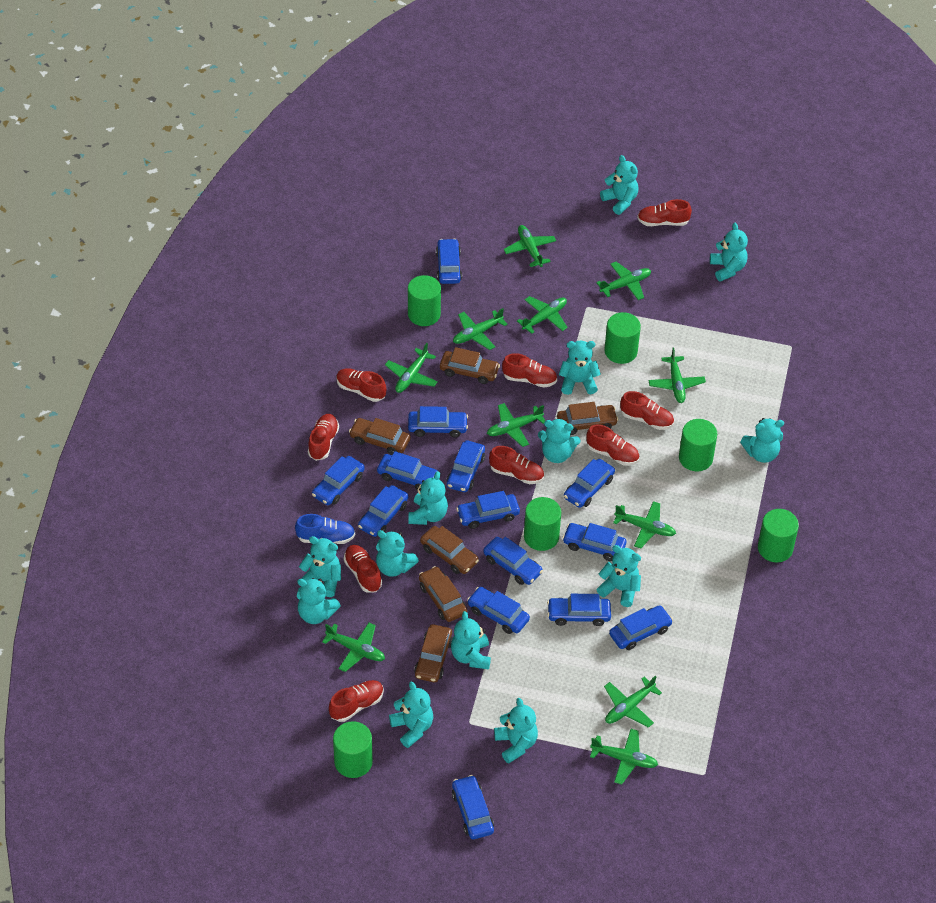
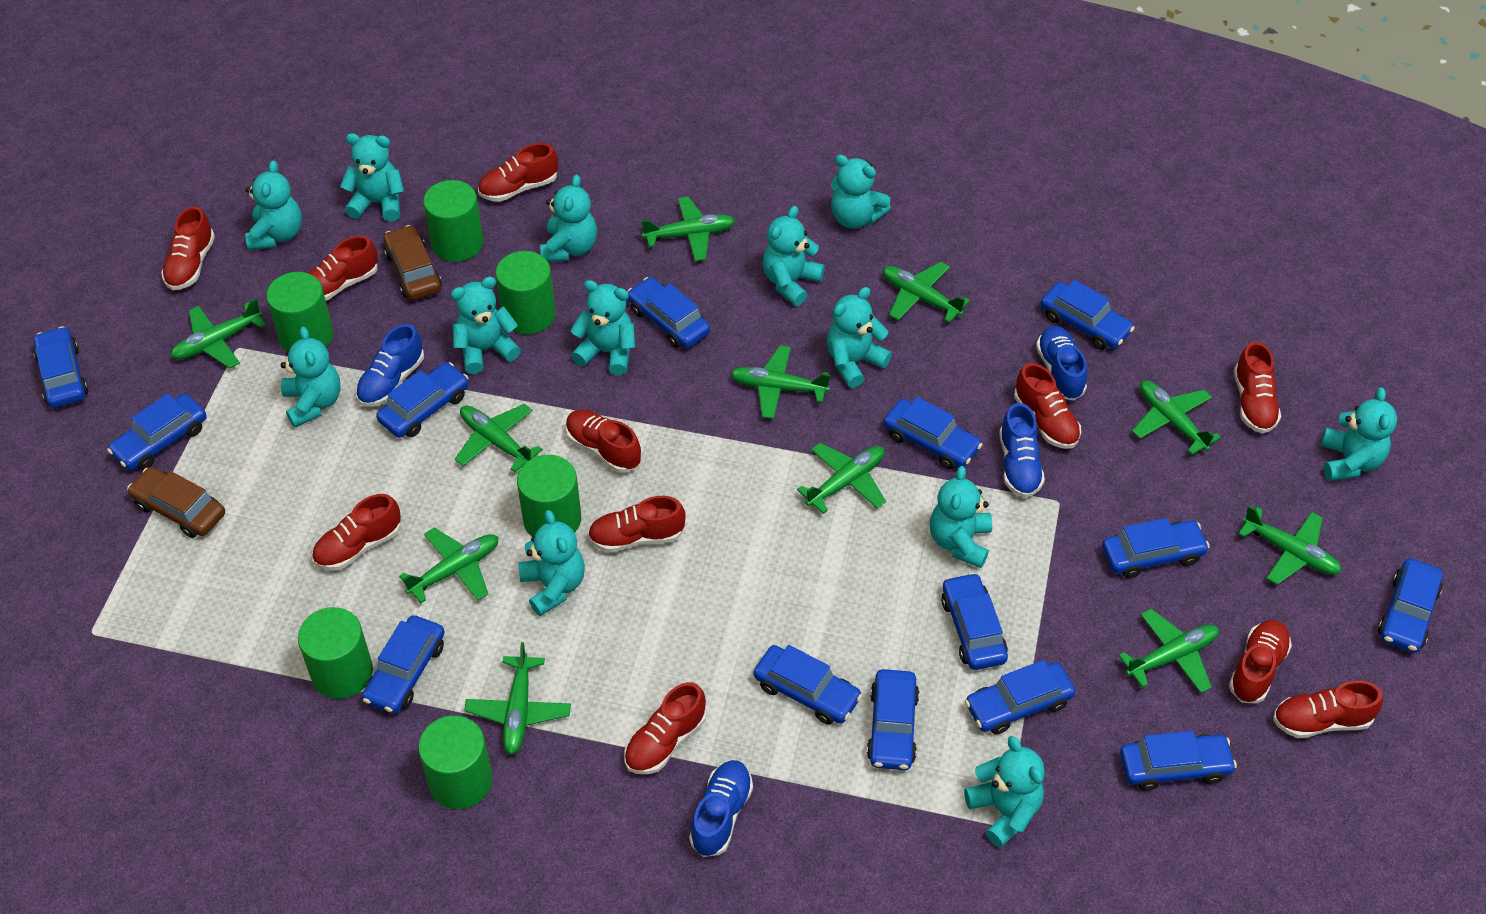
blue shoe: 1 -> 4
brown car: 6 -> 2
red shoe: 9 -> 11

